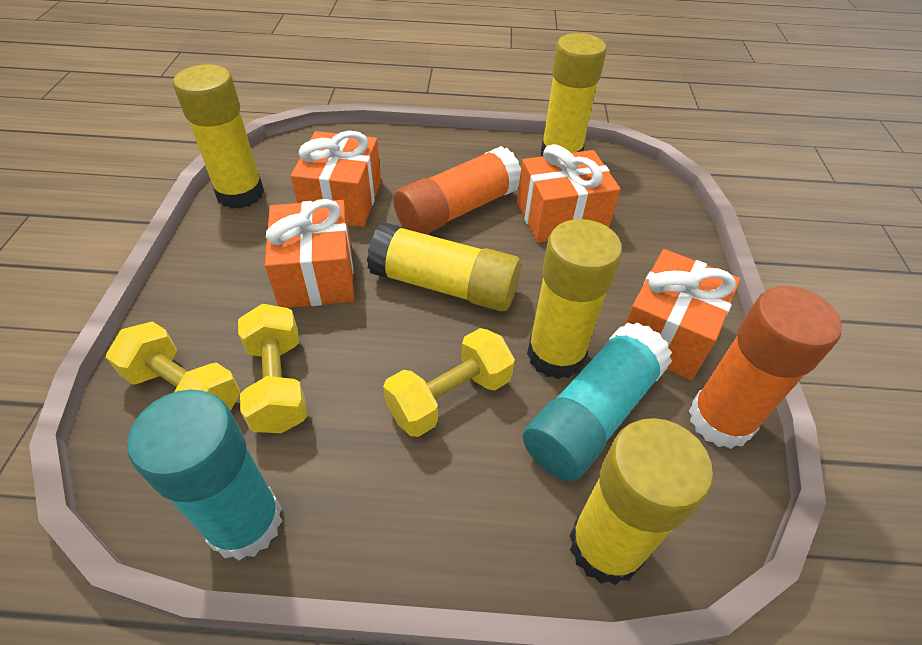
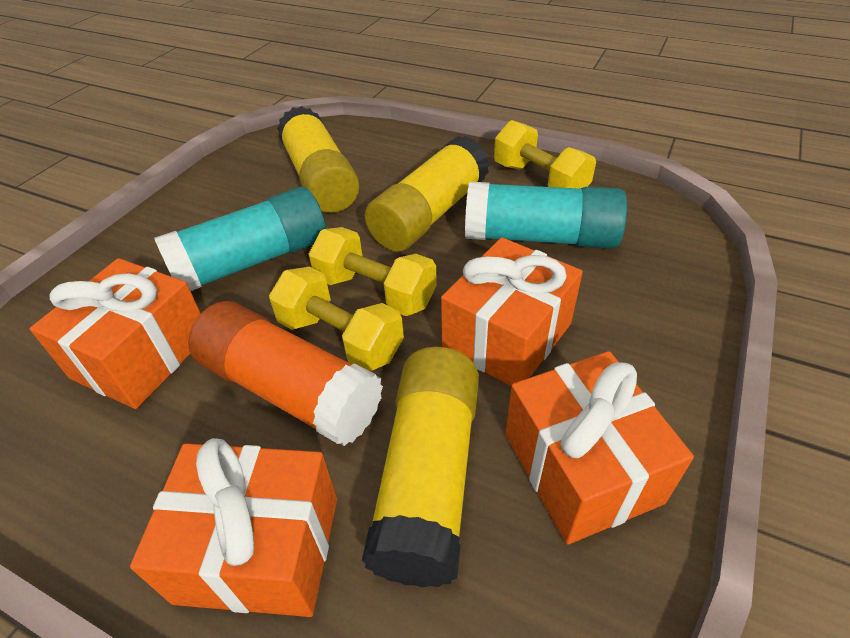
orange glue stick: 2 -> 1
yellow glue stick: 5 -> 3

